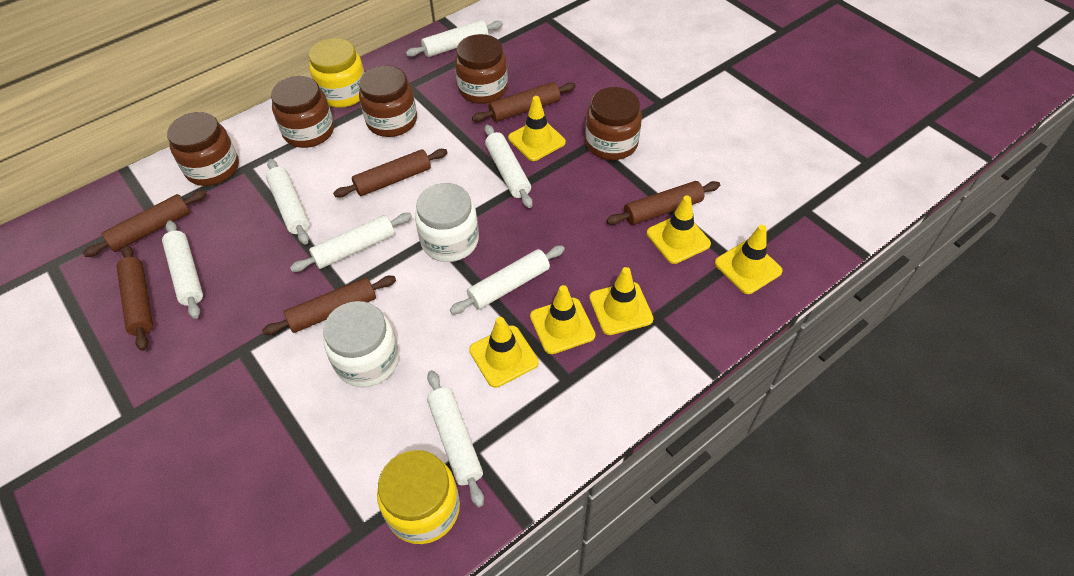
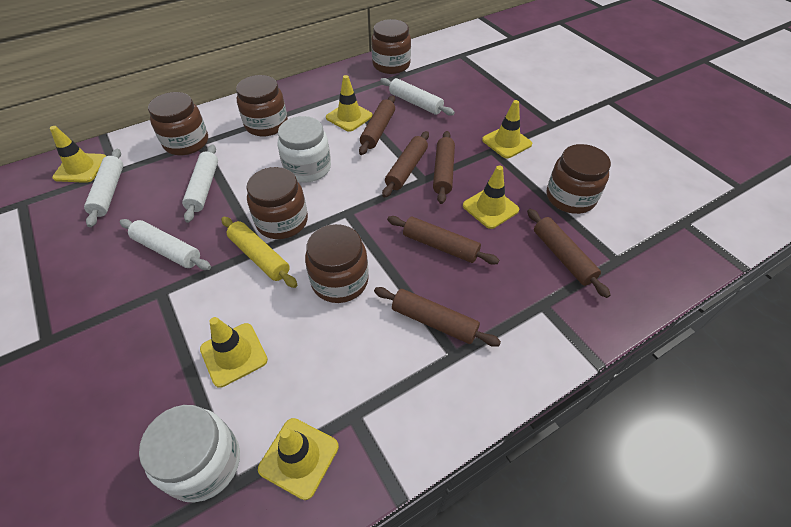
brown jar: 5 -> 6
white rolling pin: 7 -> 4
yellow jar: 2 -> 0
yellow rolling pin: 0 -> 1

